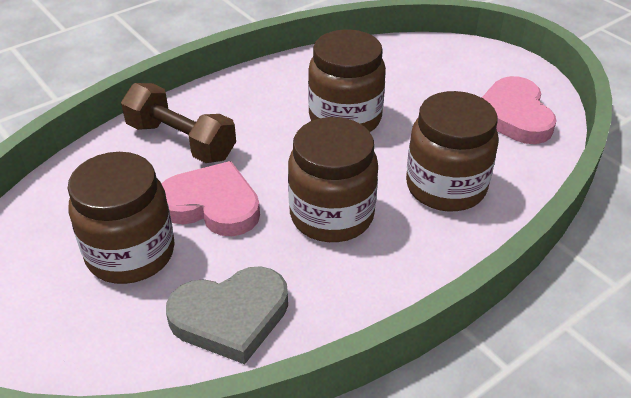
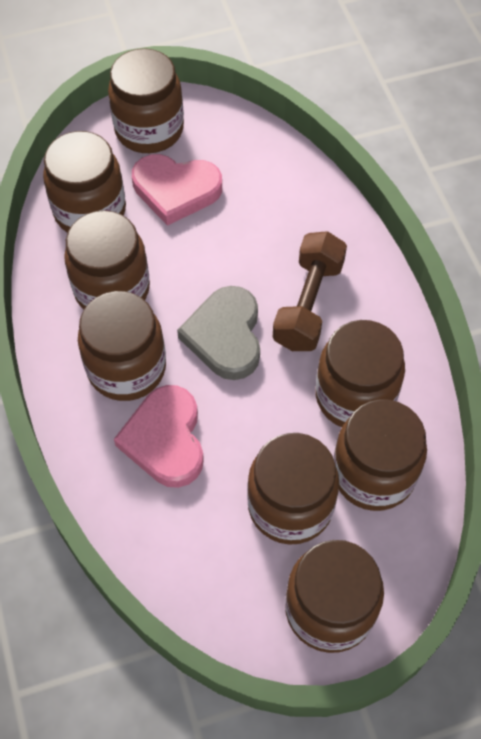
brown jar: 4 -> 8

